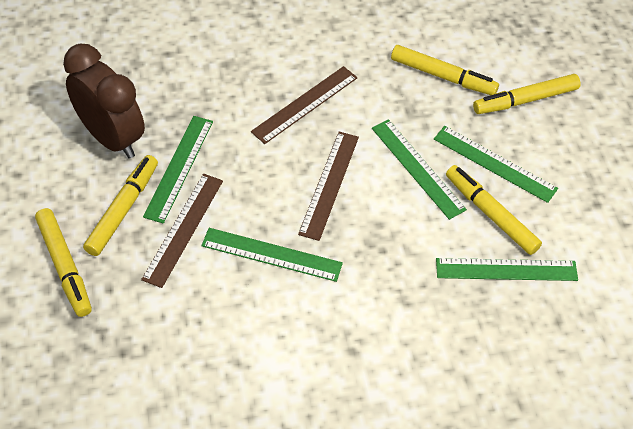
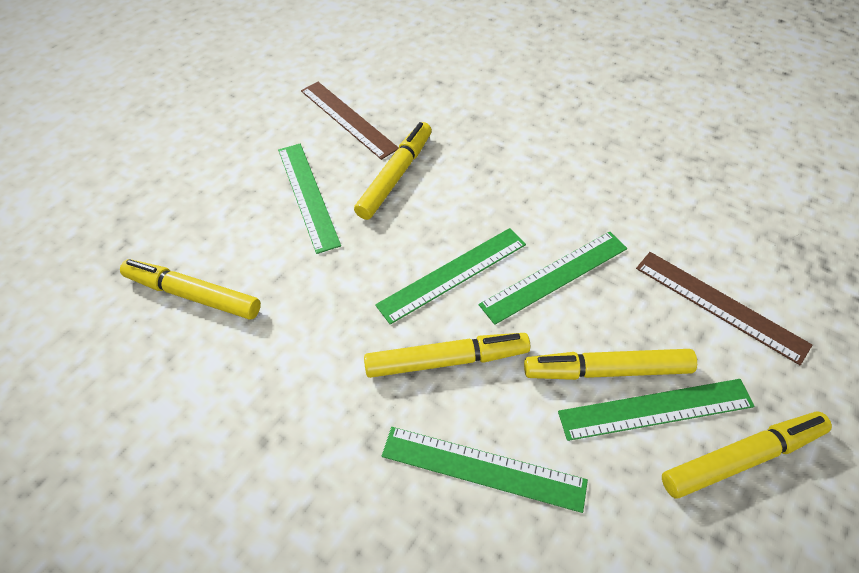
brown clock: 1 -> 0
brown ruler: 3 -> 2

